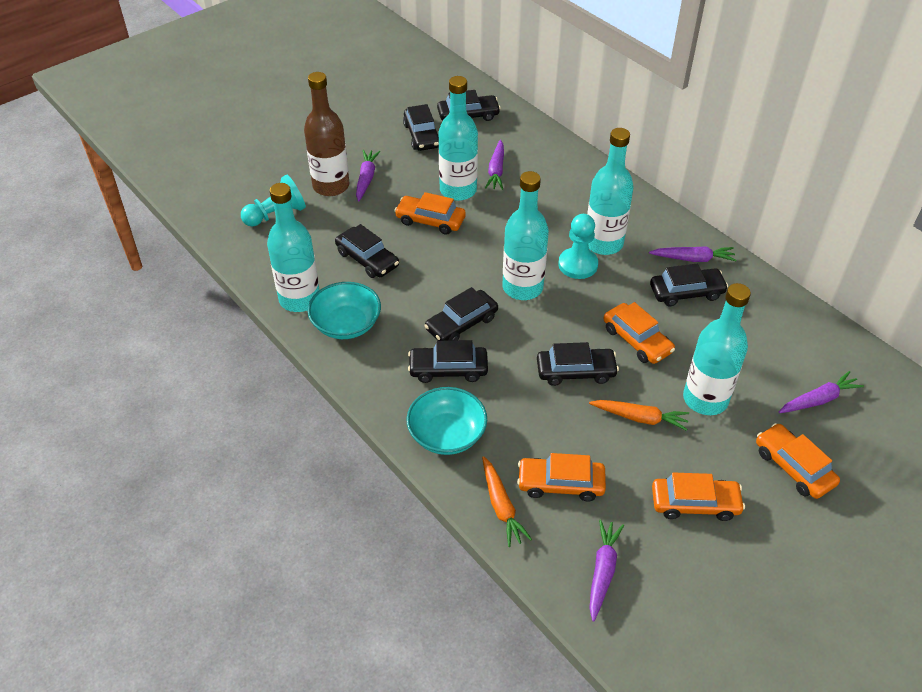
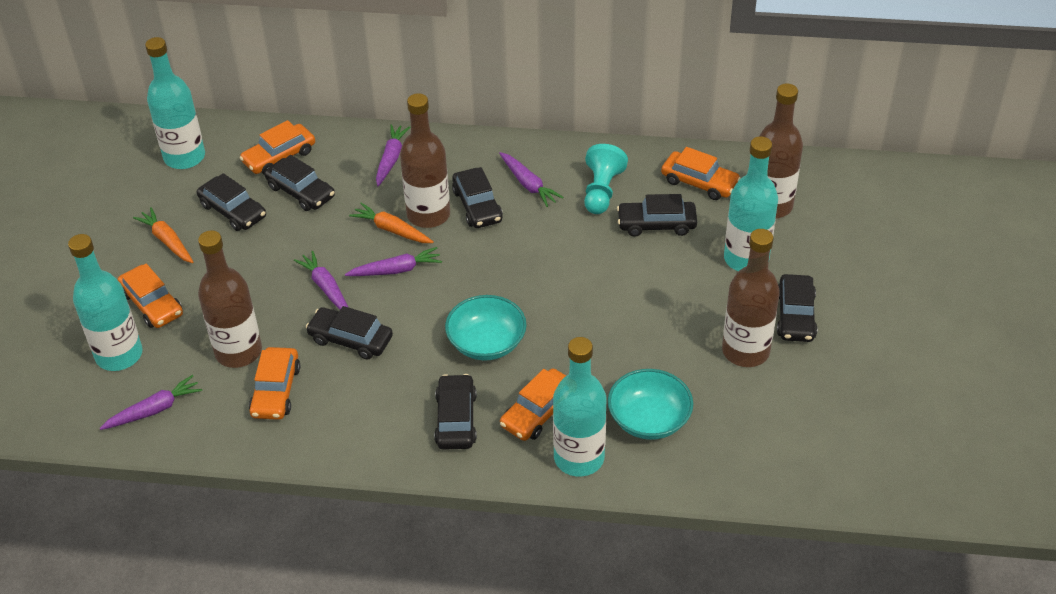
brown bottle: 1 -> 4
turquoise bottle: 5 -> 4
turquoise pawn: 2 -> 1

